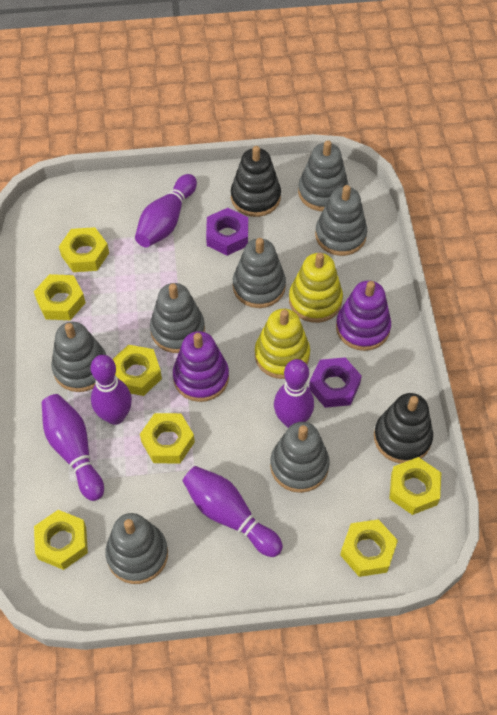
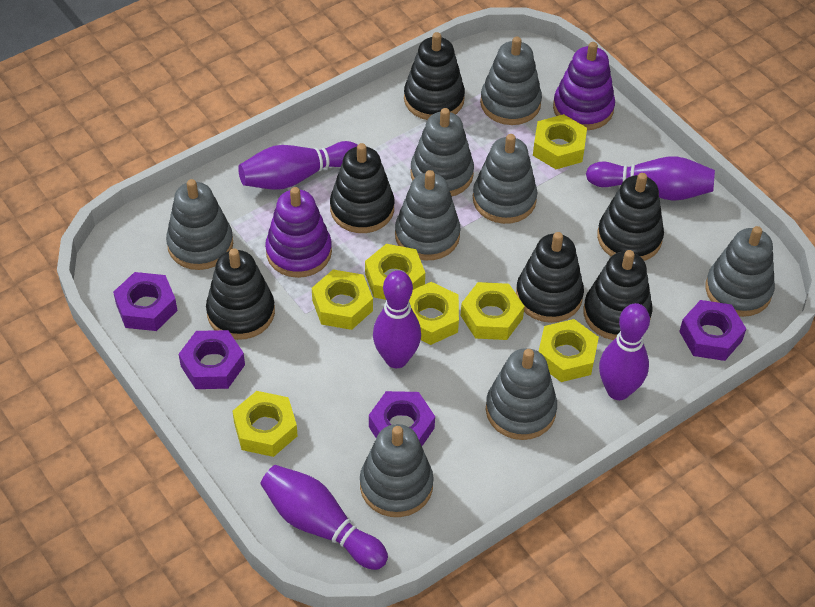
black stacking toy: 2 -> 6
grey stacking toy: 7 -> 8
purple nut: 2 -> 4
yellow stacking toy: 2 -> 0

